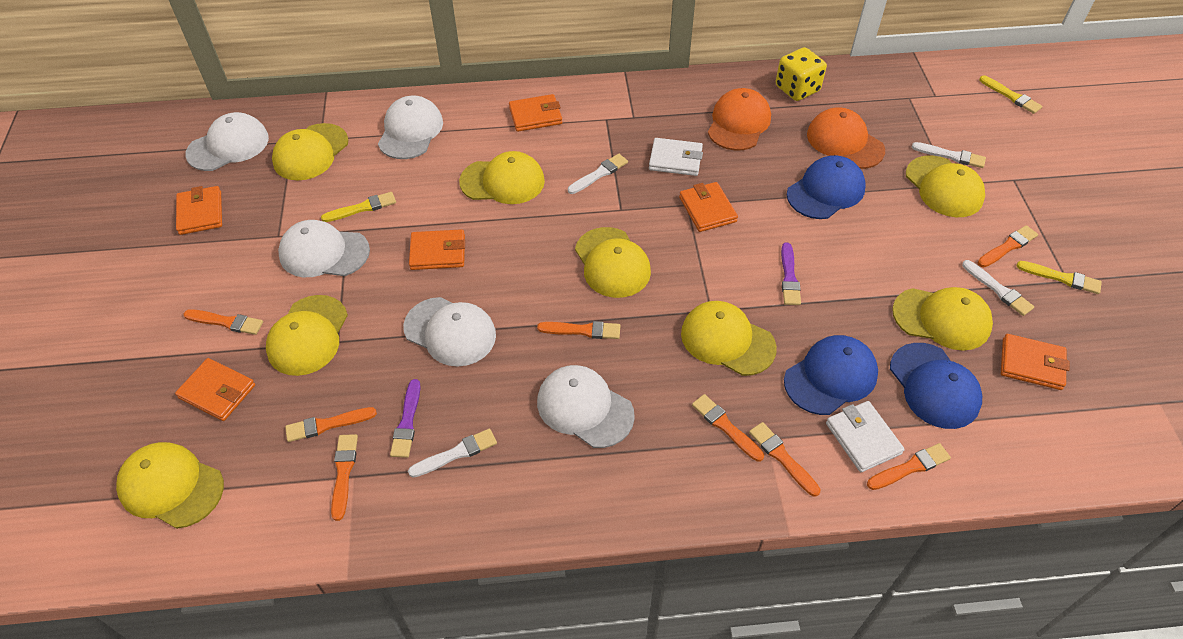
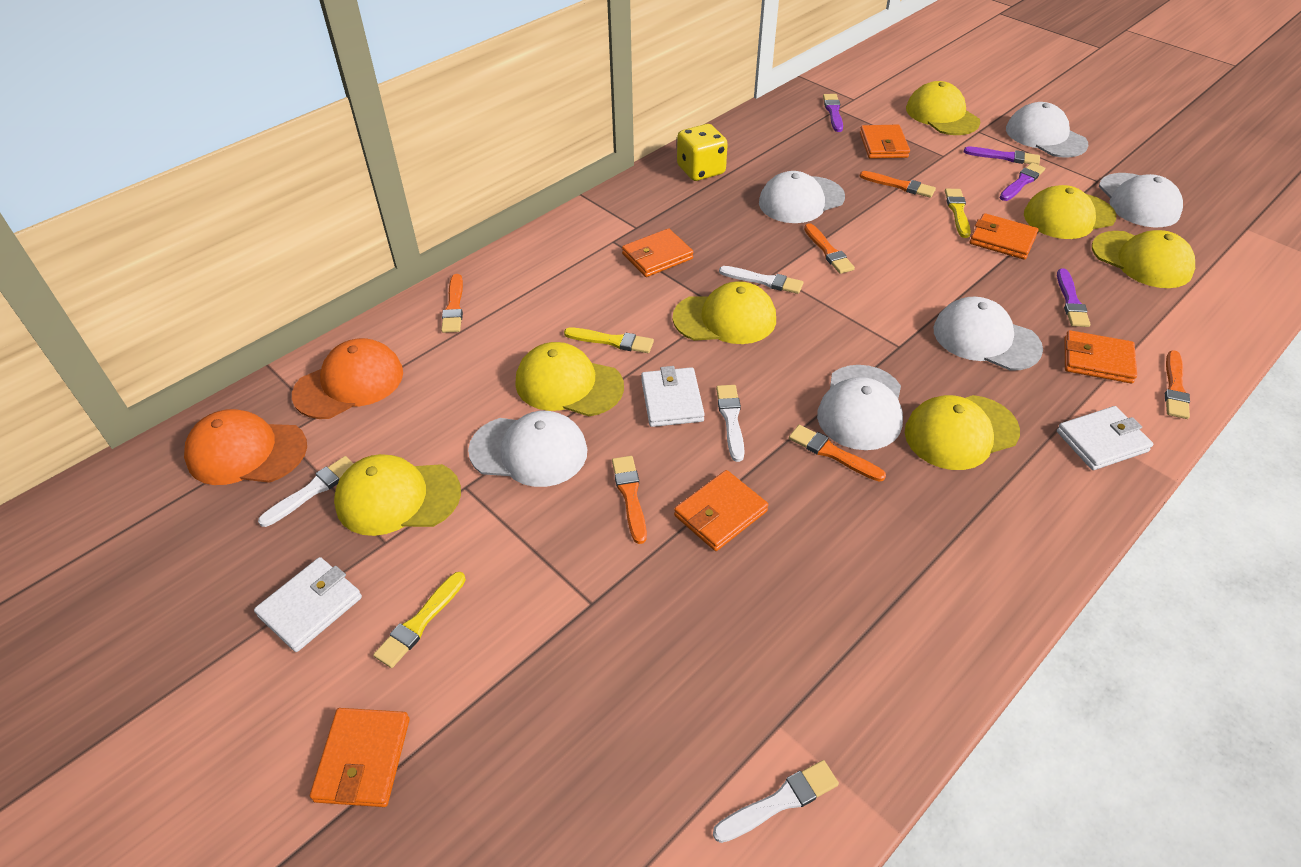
blue cap: 3 -> 0
orange brush: 8 -> 6
purple brush: 2 -> 4
white cap: 5 -> 6
white wallet: 2 -> 3
yellow cap: 8 -> 7

